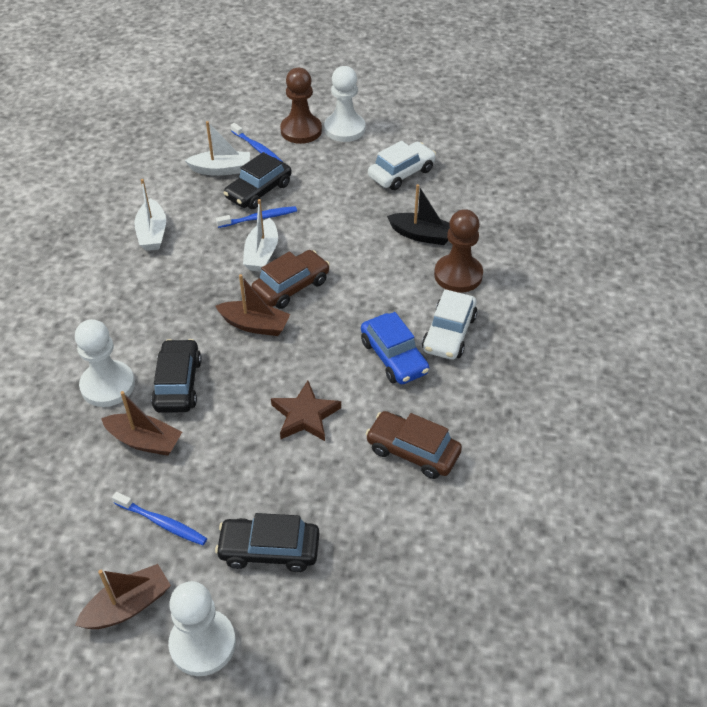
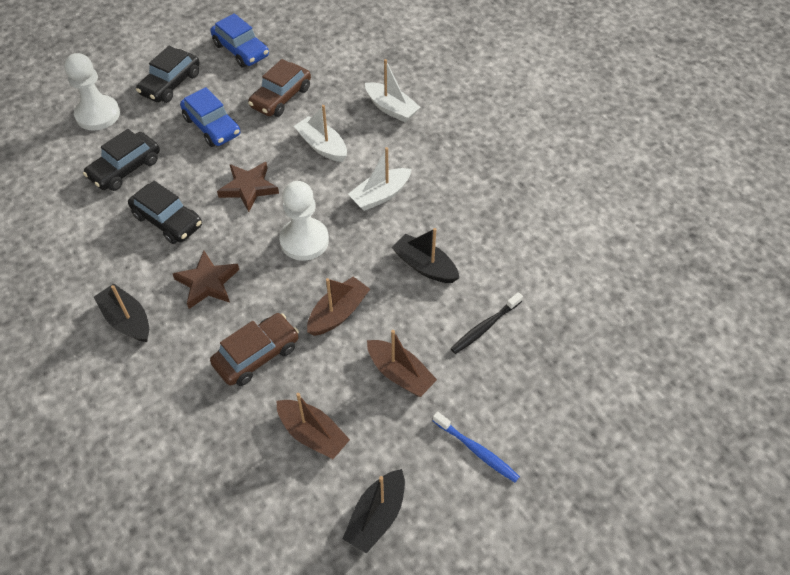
black boat: 1 -> 3
black toothbrush: 0 -> 1
blue car: 1 -> 2
blue toothbrush: 3 -> 1
brown pawn: 2 -> 0
brown star: 1 -> 2
white car: 2 -> 0
white pawn: 3 -> 2

